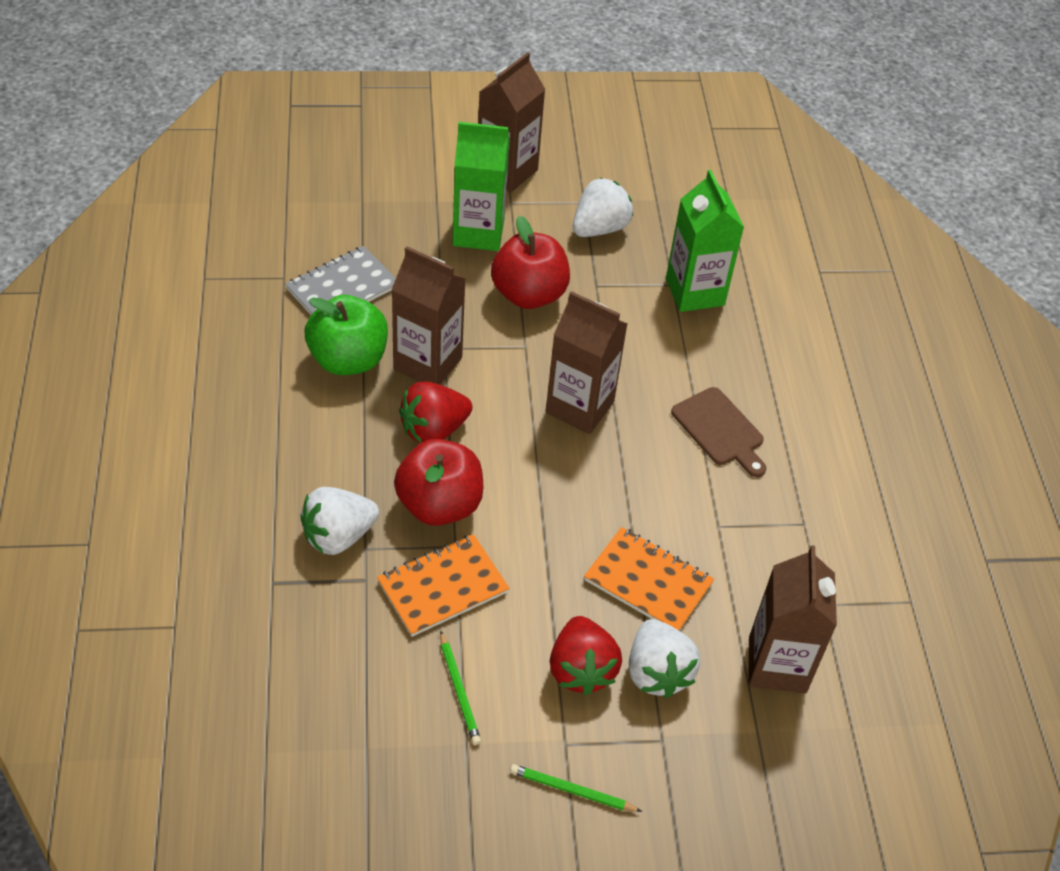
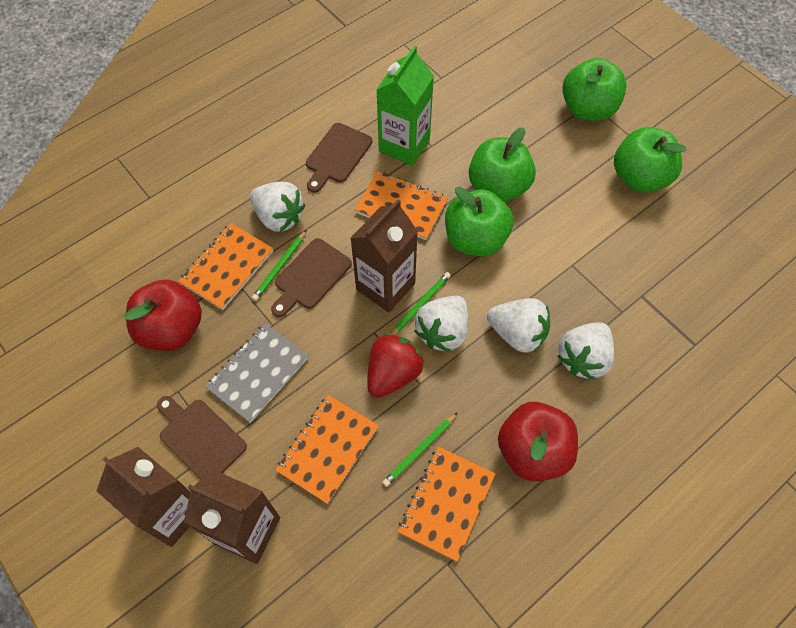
brown carton: 4 -> 3
brown cutting board: 1 -> 3
green apple: 1 -> 4
green carton: 2 -> 1
green pencil: 2 -> 3
orange notebook: 2 -> 4
red strawberry: 2 -> 1
white strawberry: 3 -> 4

